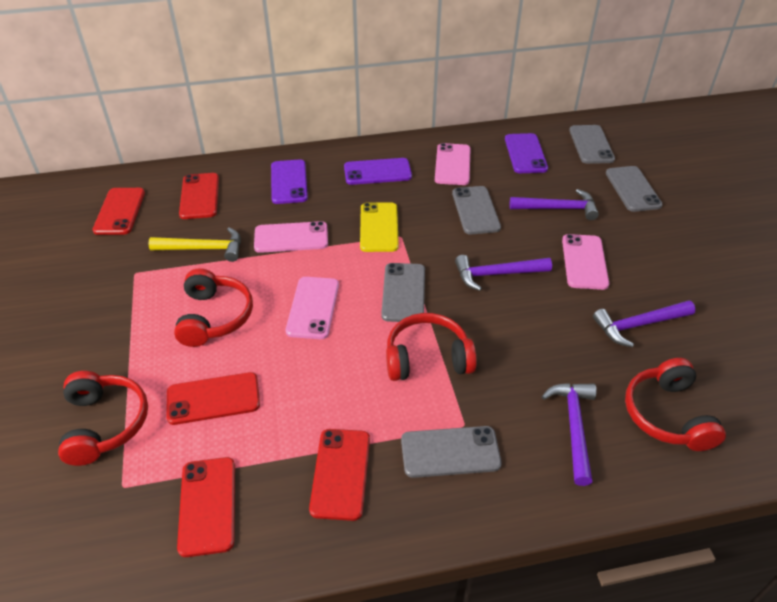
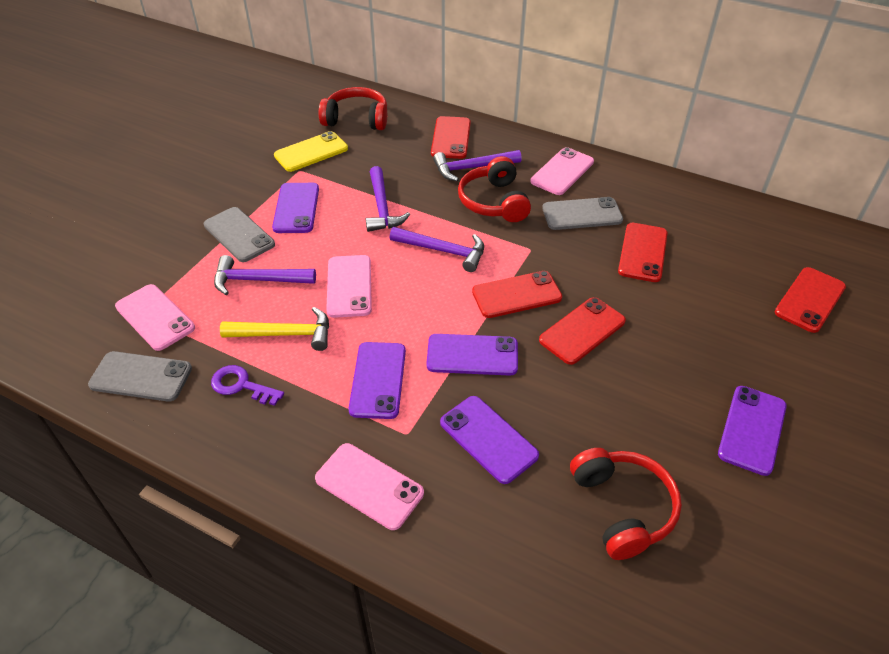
grey phone: 5 -> 3
purple key: 0 -> 1
purple phone: 3 -> 5
red headphones: 4 -> 3

